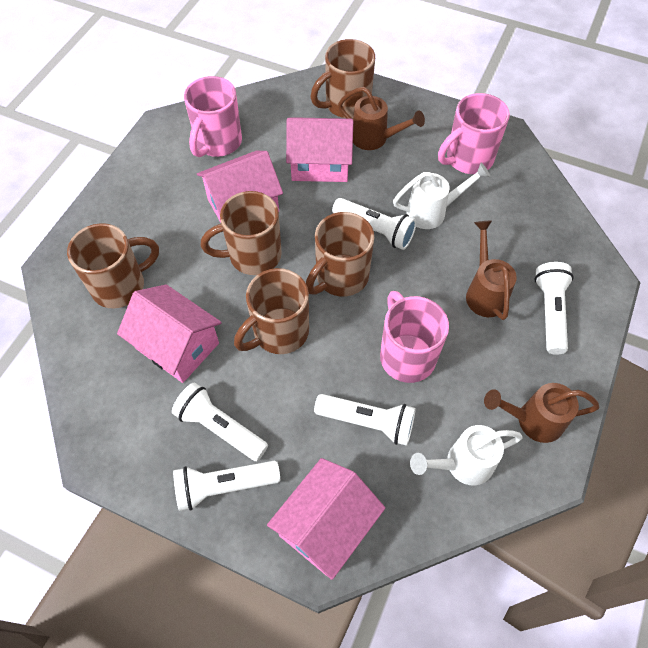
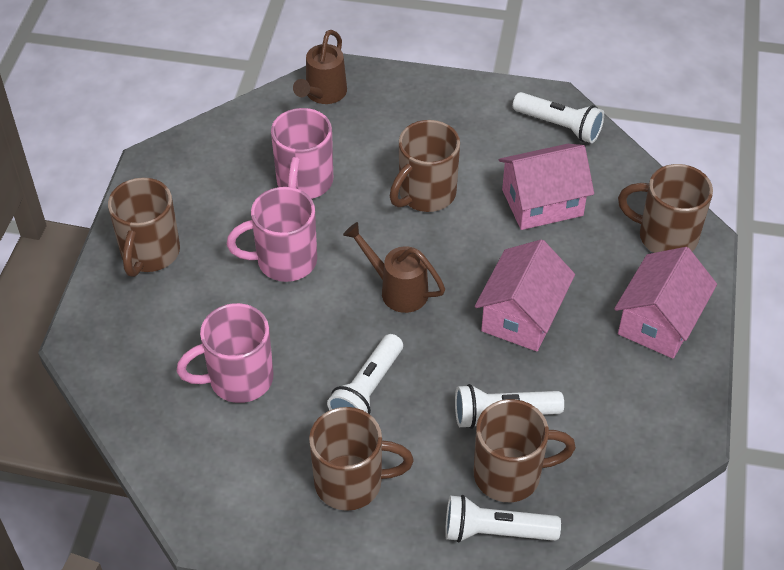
brown watering can: 3 -> 2
pink house: 4 -> 3
white flashlight: 5 -> 4
white watering can: 2 -> 0

